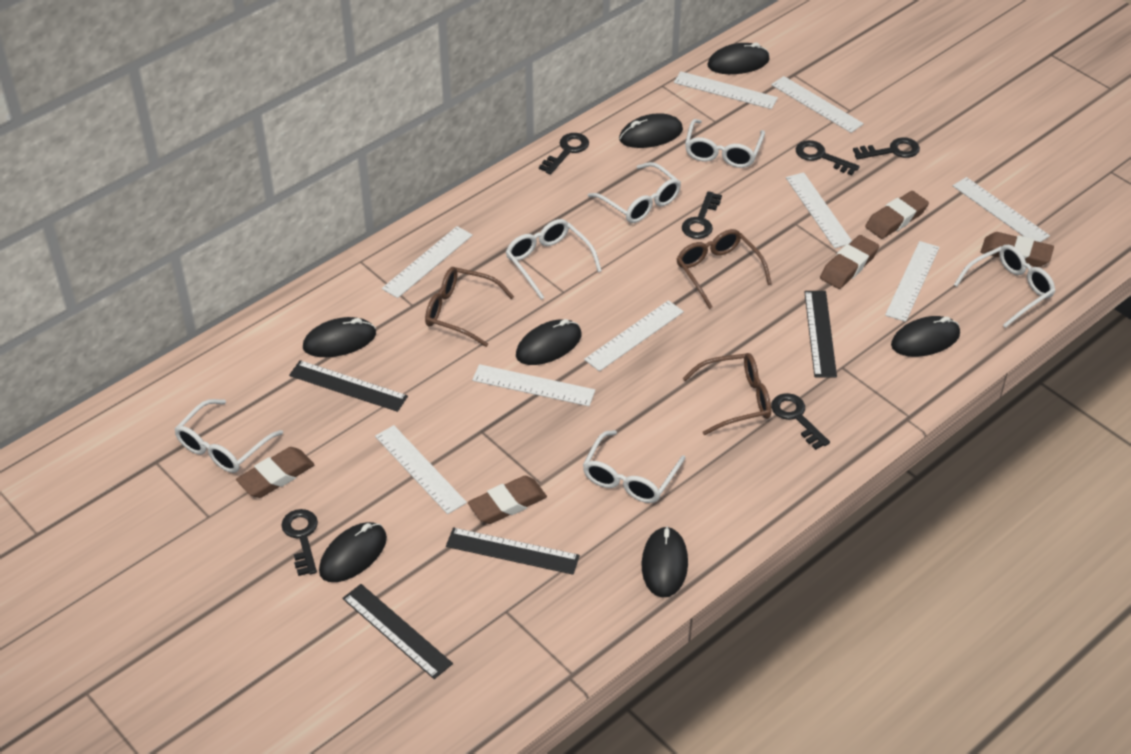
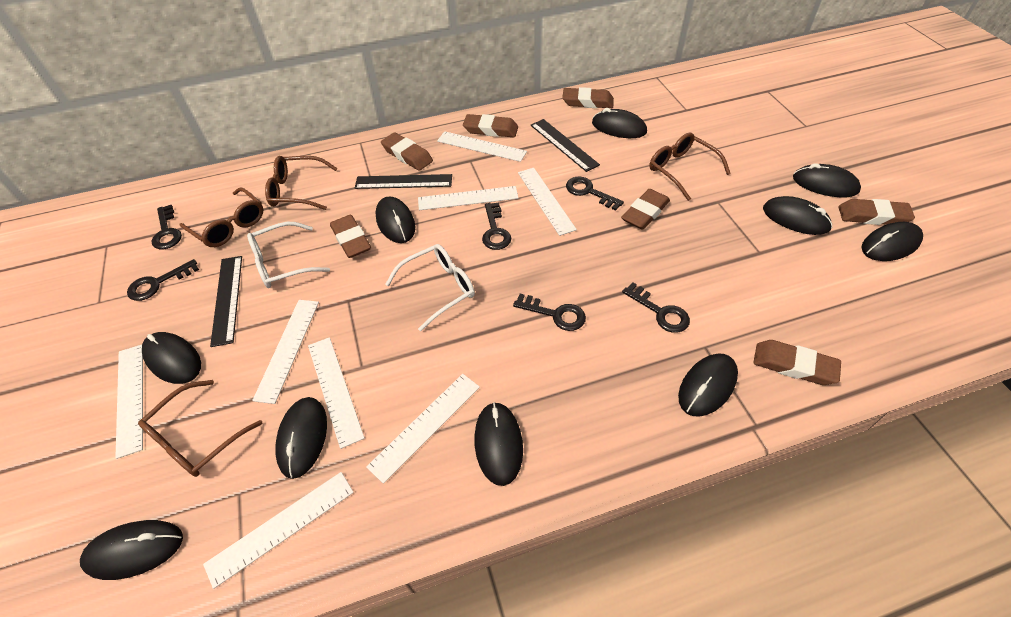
black mouse: 7 -> 10
black ruler: 4 -> 3
brown eraser: 5 -> 7
brown glasses: 3 -> 4
white glasses: 6 -> 2
white ruler: 9 -> 8

